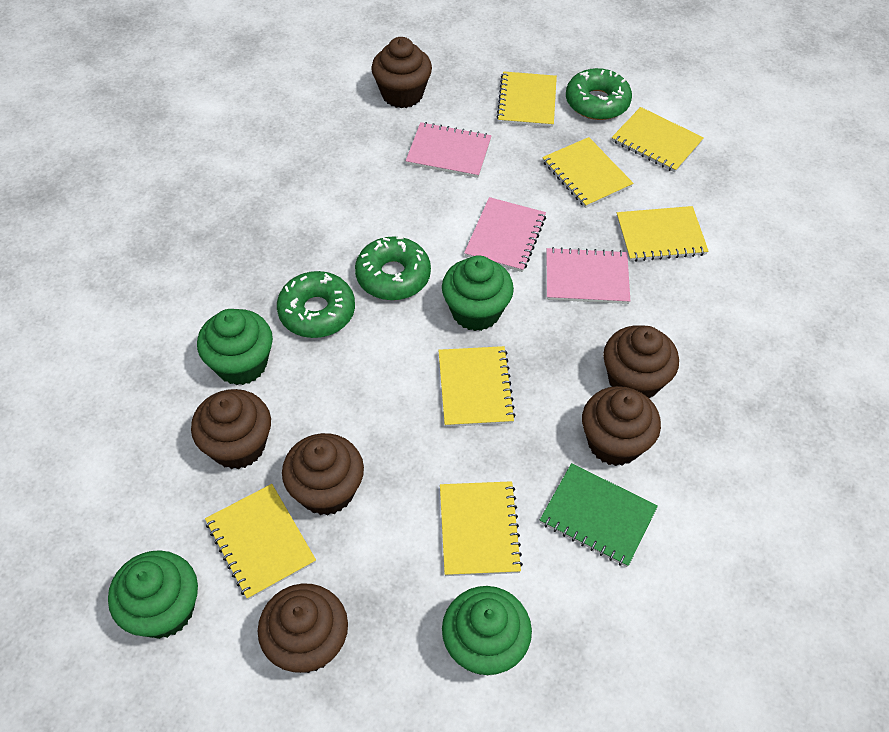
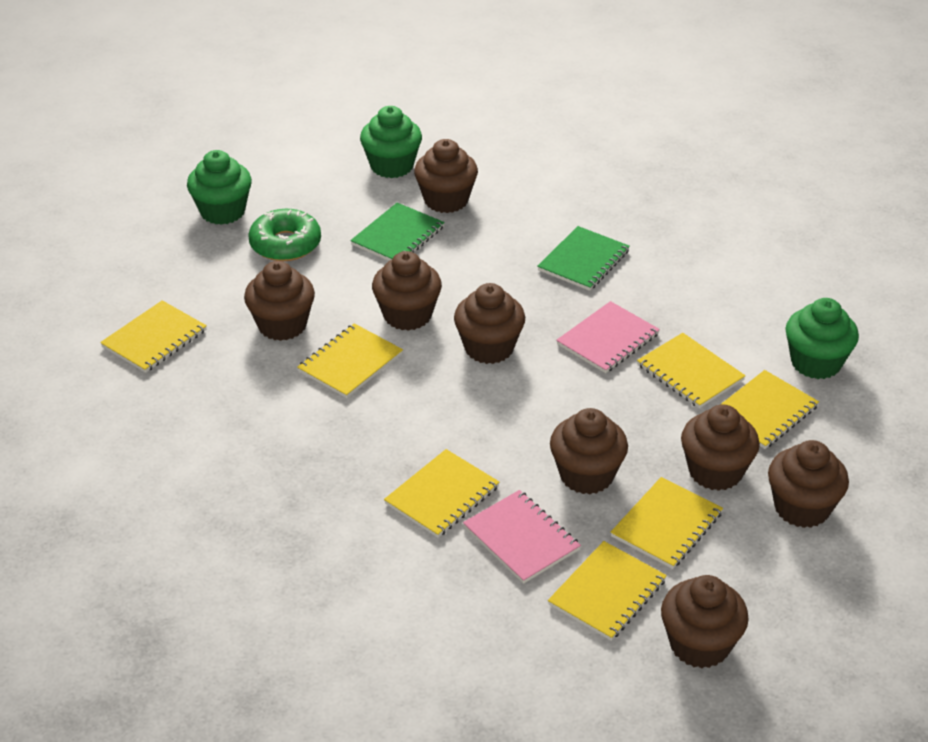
brown cupcake: 6 -> 8
green cupcake: 4 -> 3
green donut: 3 -> 1
green notebook: 1 -> 2
pink notebook: 3 -> 2

